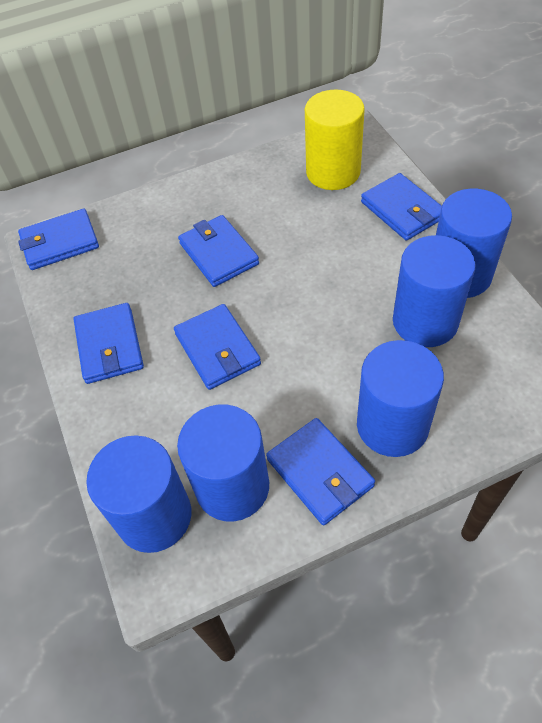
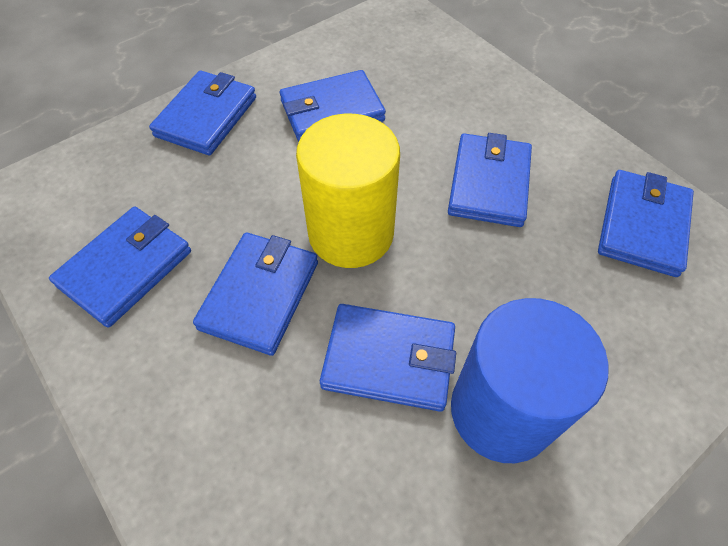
blue cylinder: 5 -> 1
blue wallet: 6 -> 7

